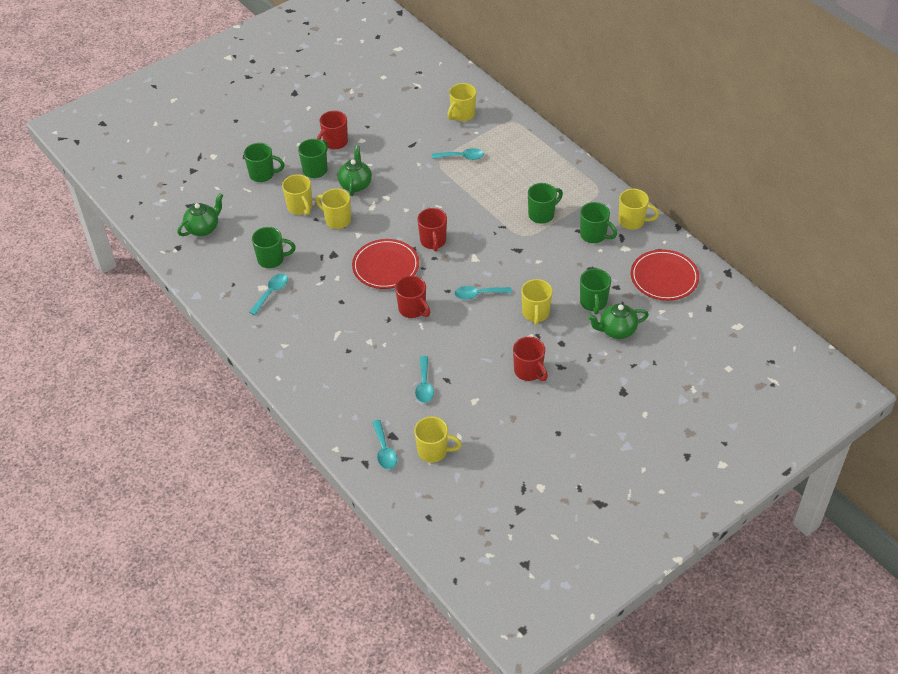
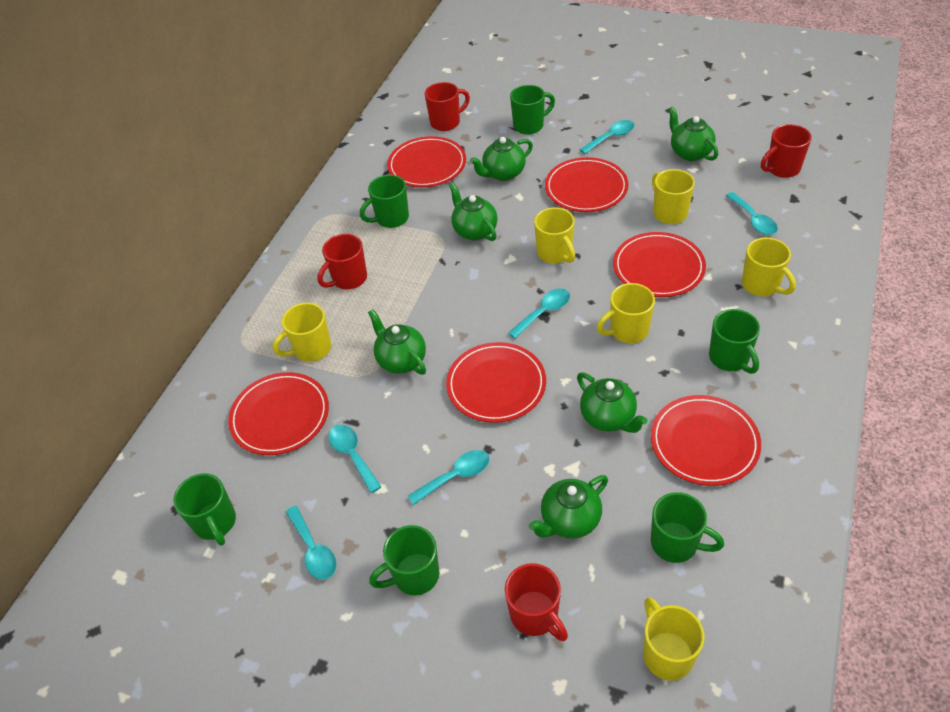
green teapot: 3 -> 6
red plate: 2 -> 6
turquoise spoon: 5 -> 6

